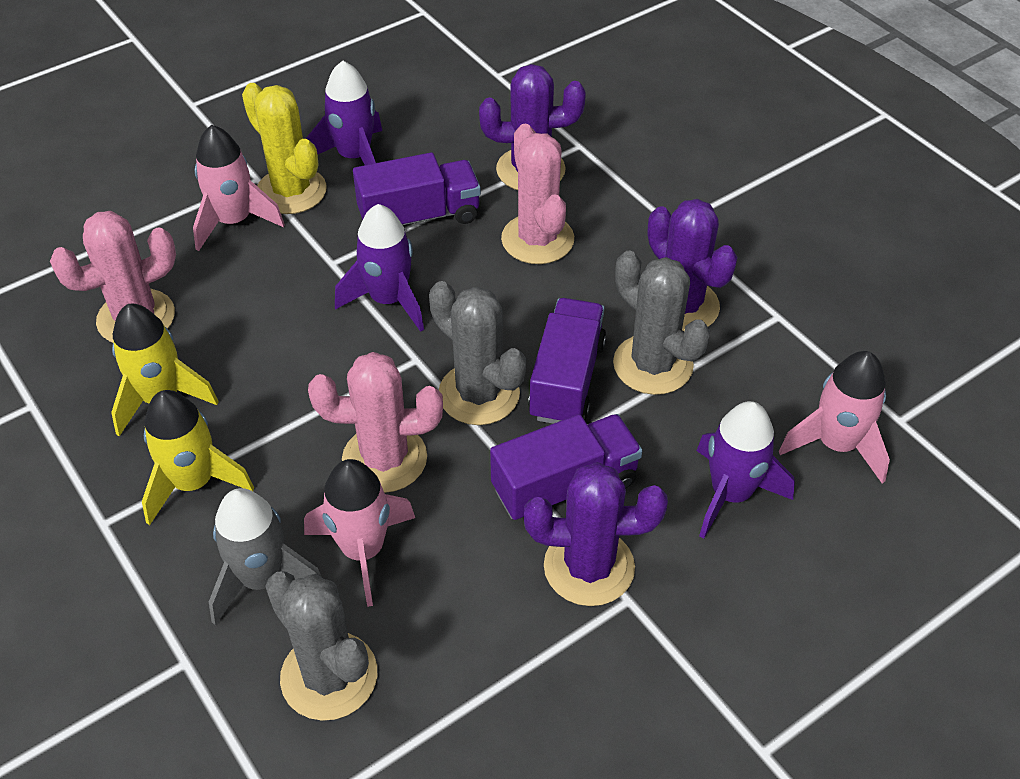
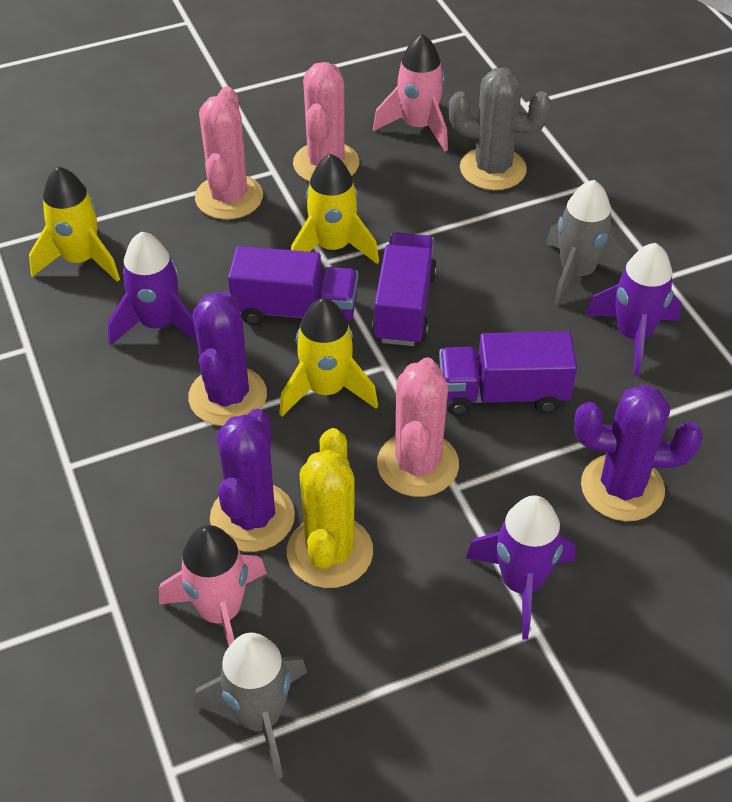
grey cactus: 3 -> 1
grey rocket: 1 -> 2
pink rocket: 3 -> 2
yellow rocket: 2 -> 3

